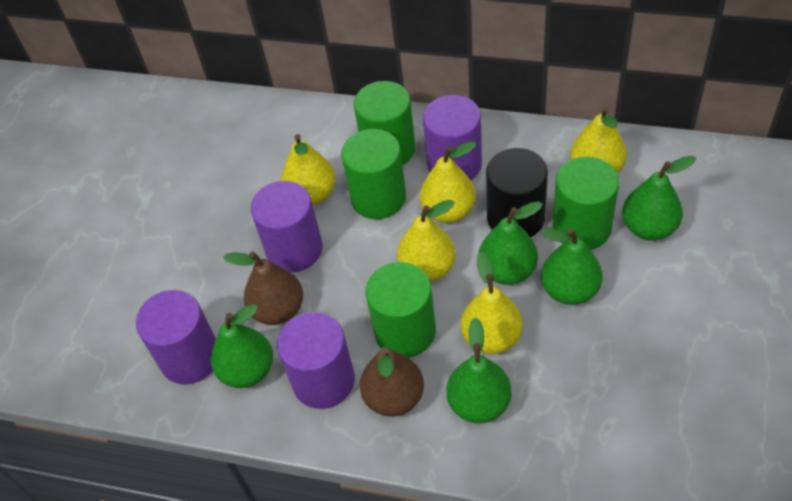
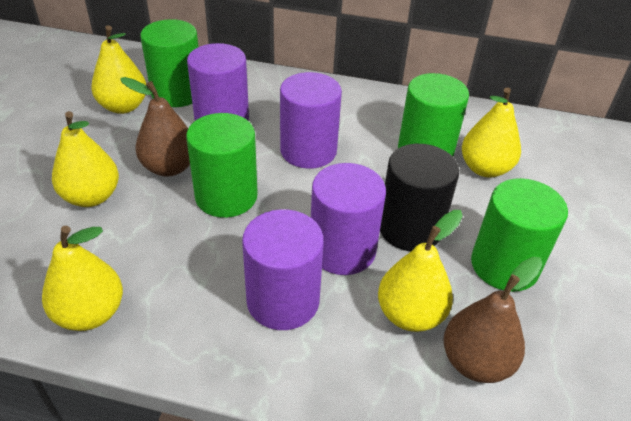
green pear: 5 -> 0

